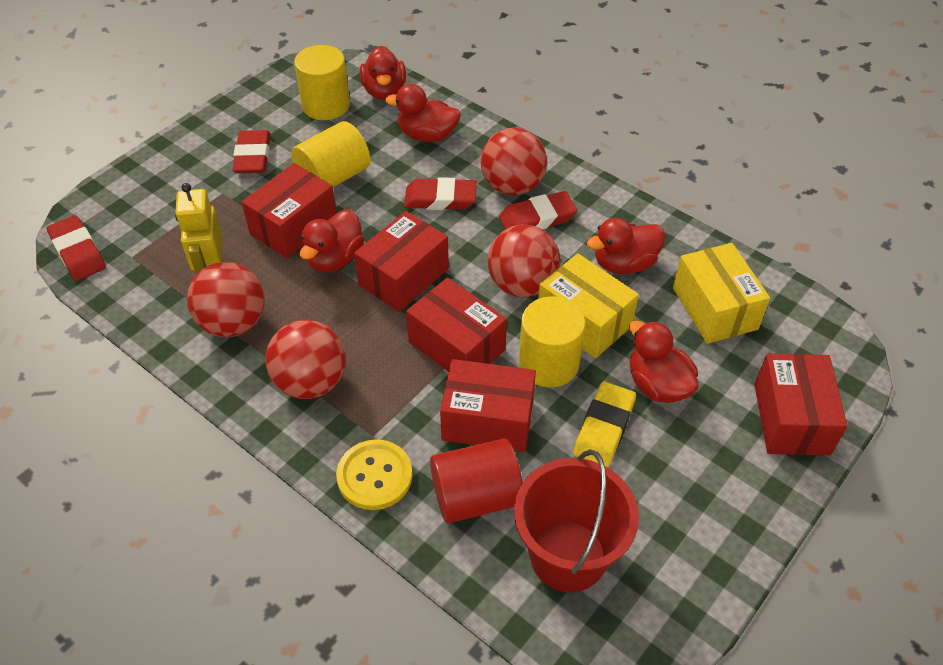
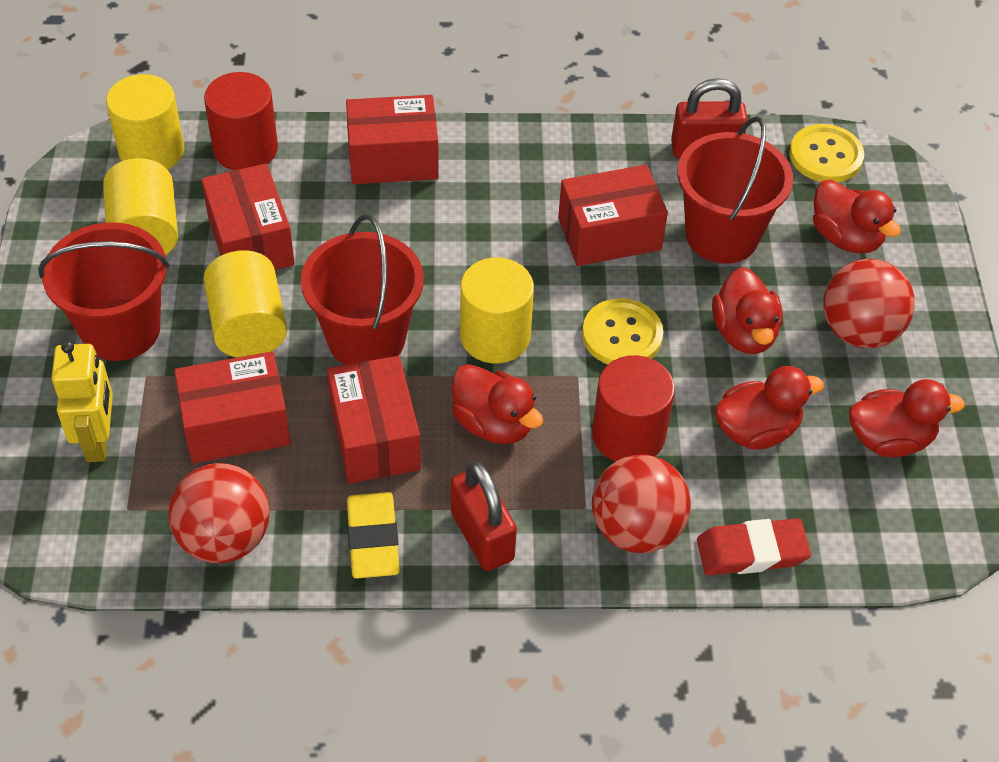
red ball: 4 -> 3
red bucket: 1 -> 3
red cylinder: 1 -> 2
red eraser: 4 -> 1
red padlock: 0 -> 2
yellow box: 2 -> 0
yellow button: 1 -> 2
yellow cylinder: 3 -> 4

